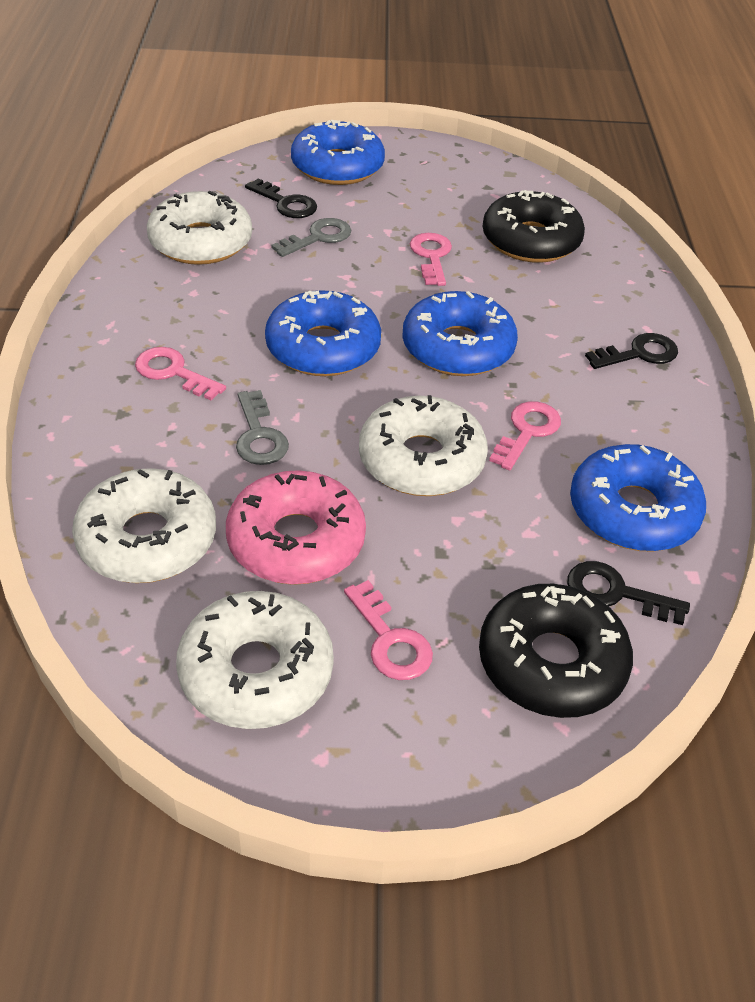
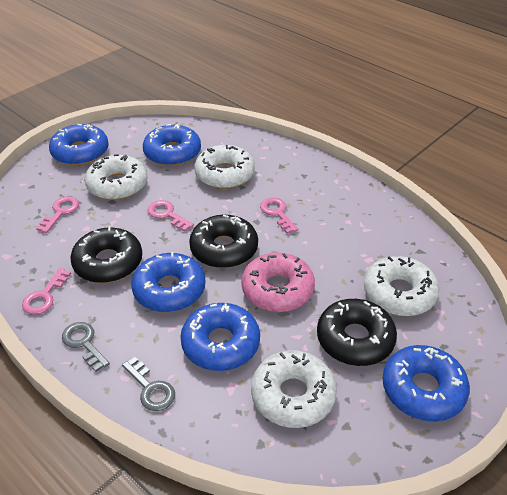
black donut: 2 -> 3
black key: 3 -> 0
blue donut: 4 -> 5

